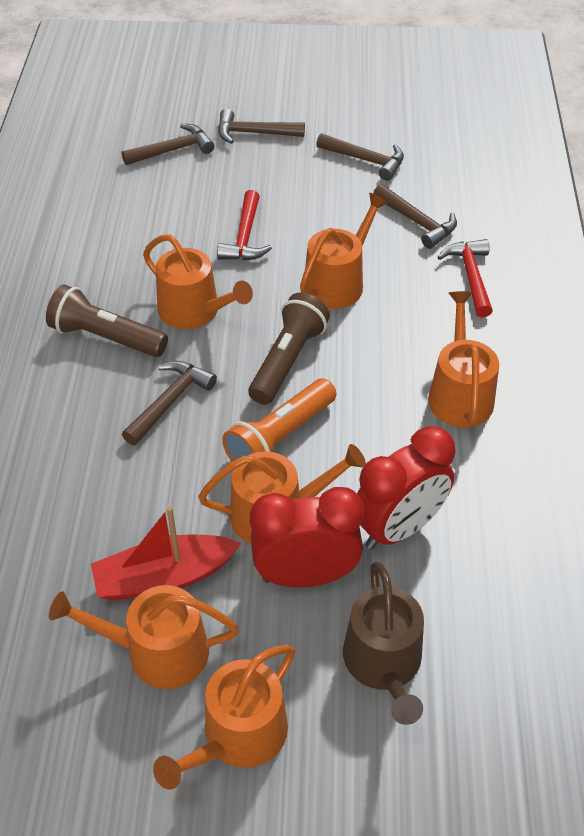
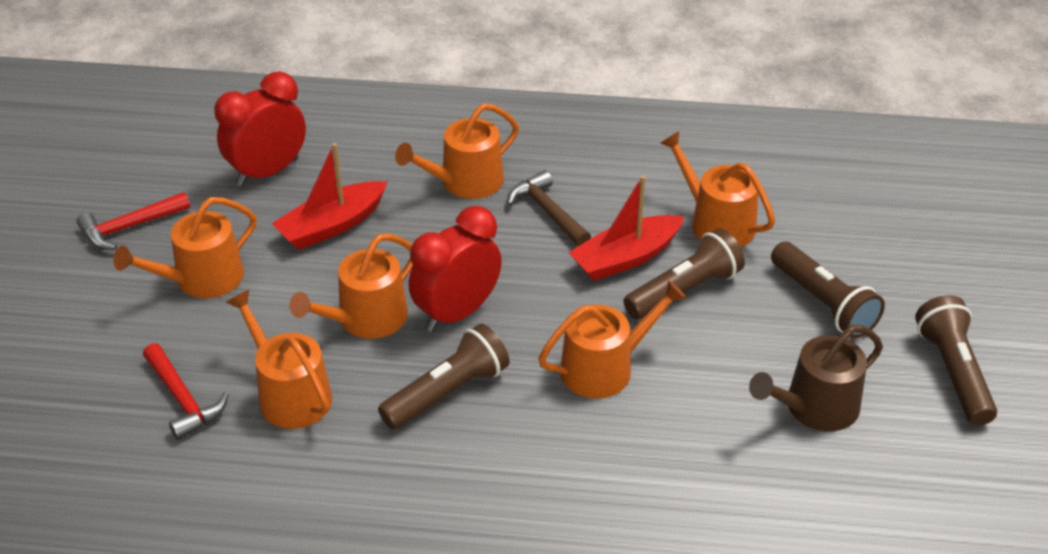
brown flashlight: 2 -> 4
brown hammer: 5 -> 1
orange flashlight: 1 -> 0
red boat: 1 -> 2

